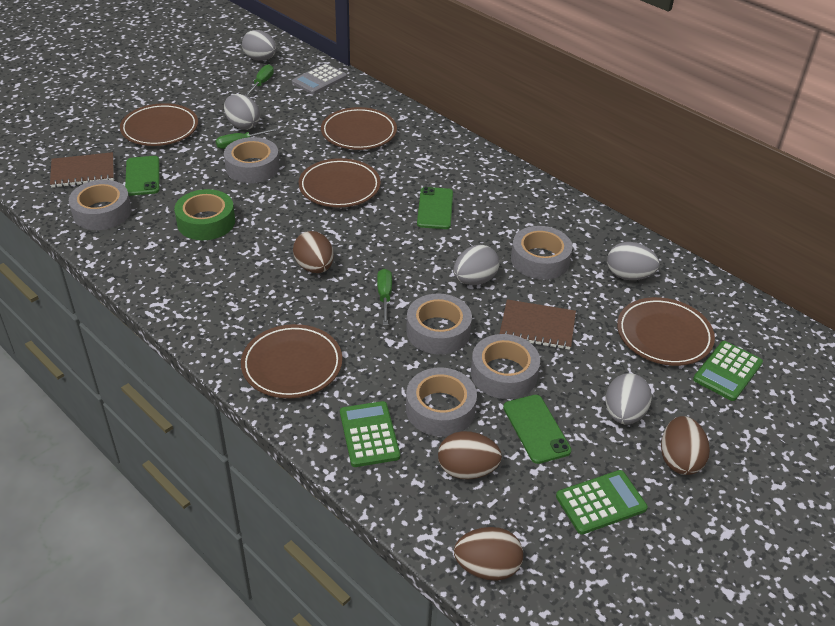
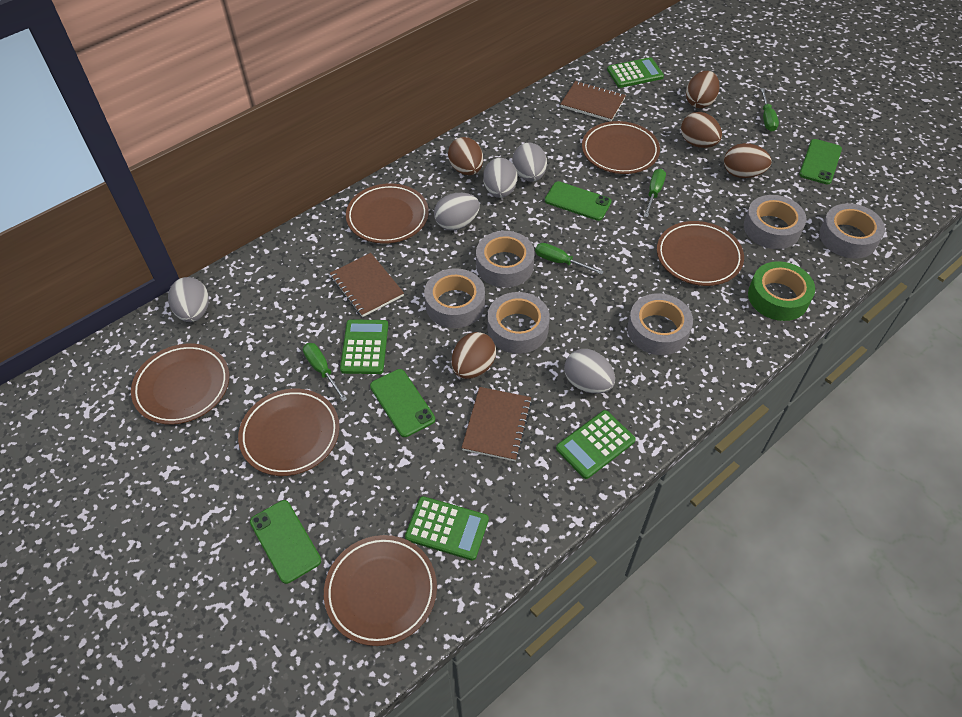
brown egg: 4 -> 5
brown notebook: 2 -> 3
brown plate: 5 -> 6
green calculator: 3 -> 4
green phone: 3 -> 4
green screwdriver: 3 -> 4
grey calculator: 1 -> 0

